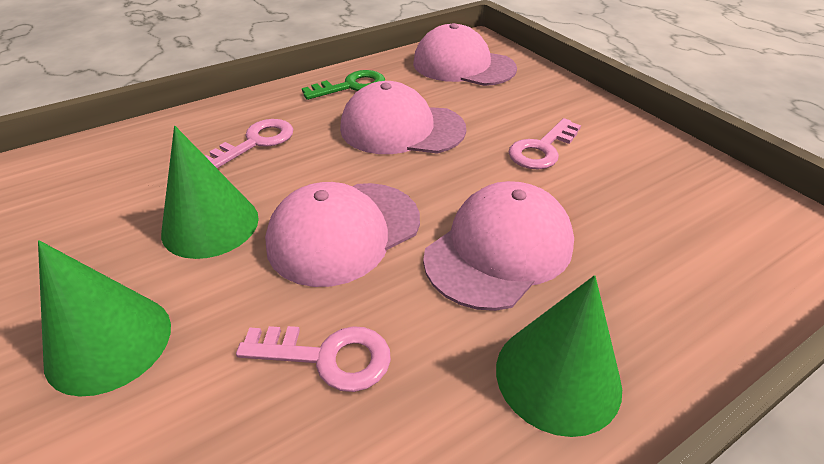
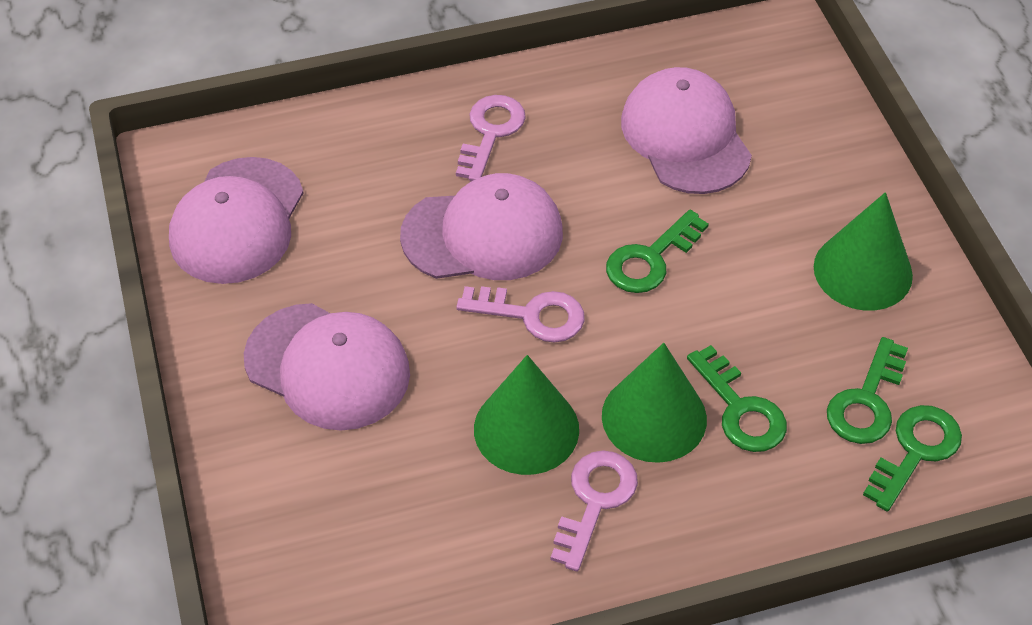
green key: 1 -> 4

